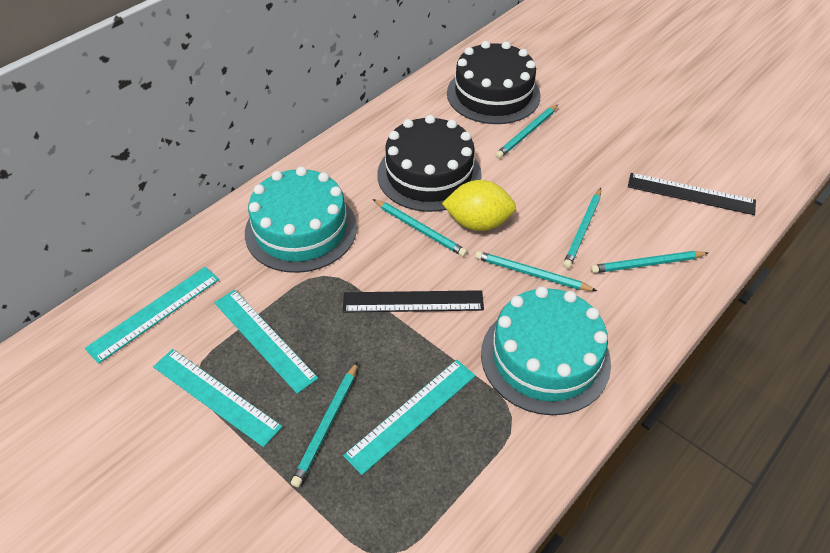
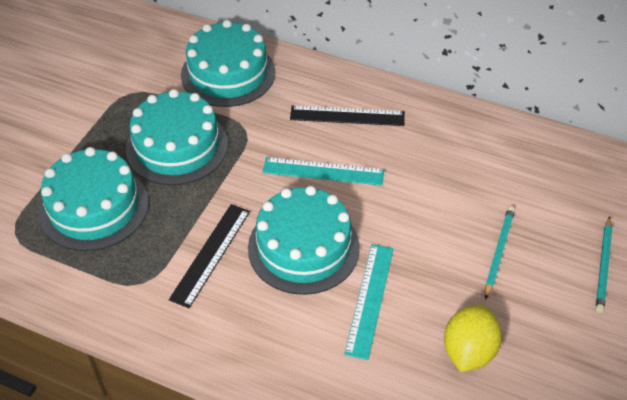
black cake: 2 -> 0
turquoise cake: 2 -> 4
turquoise pencil: 6 -> 2
turquoise ruler: 4 -> 2

